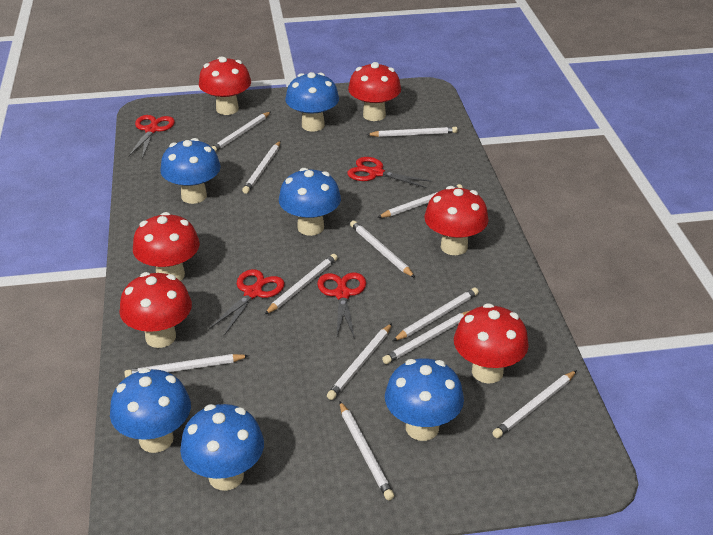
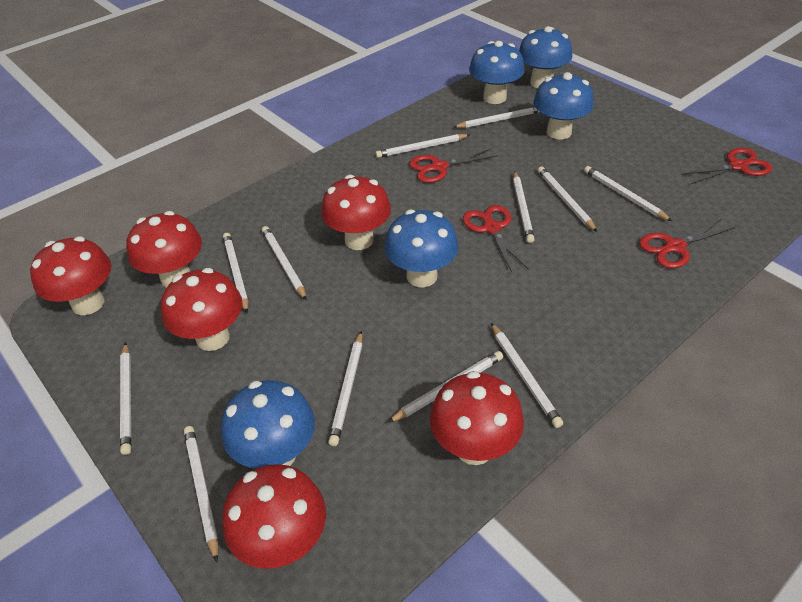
blue mushroom: 6 -> 5

